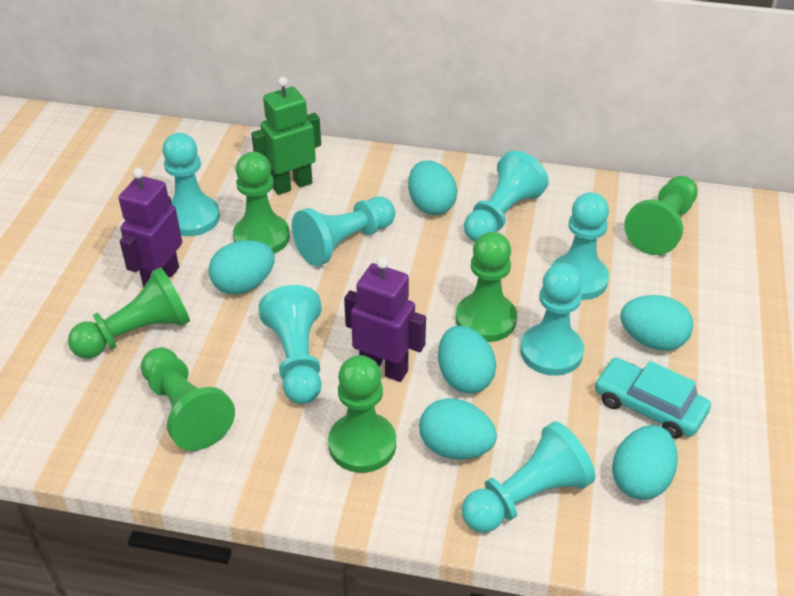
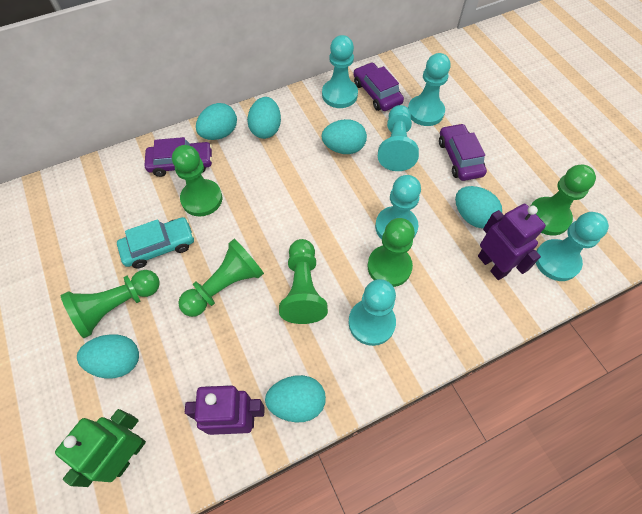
purple car: 0 -> 3
turquoise pawn: 7 -> 6

